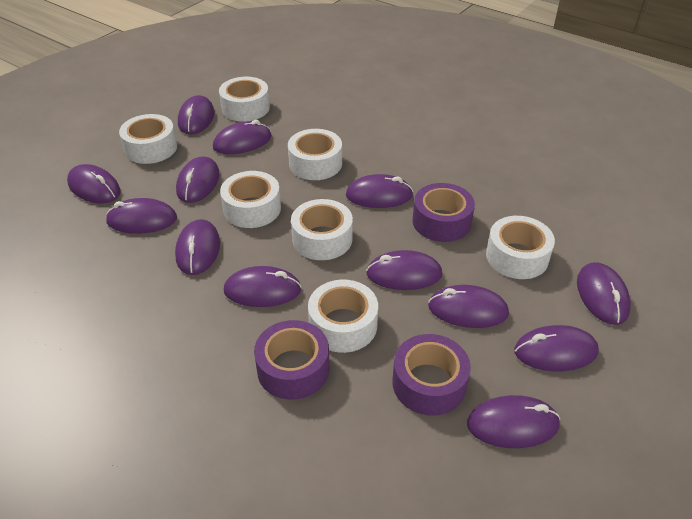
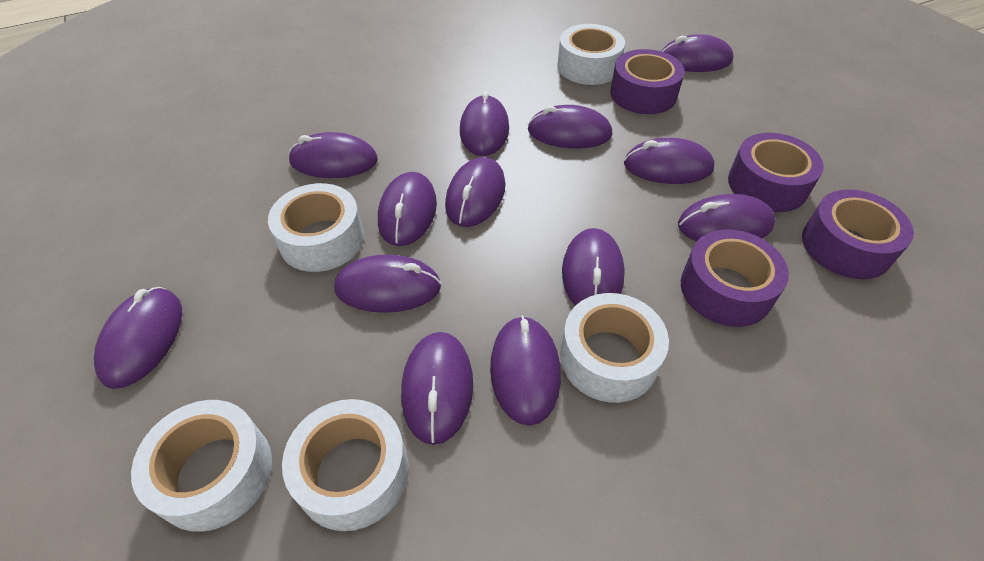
purple tape: 3 -> 4
white tape: 7 -> 5

